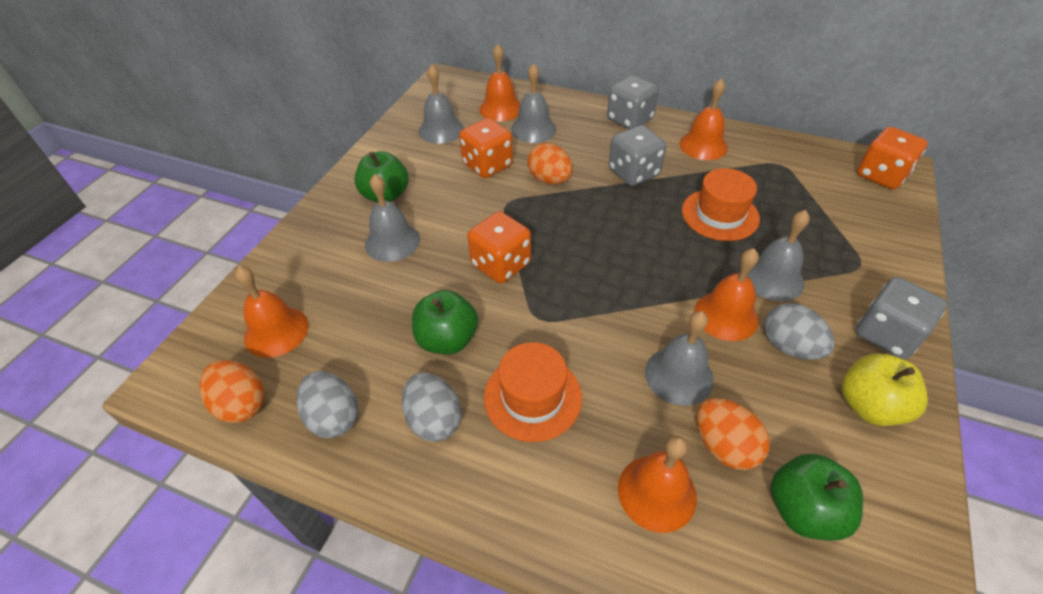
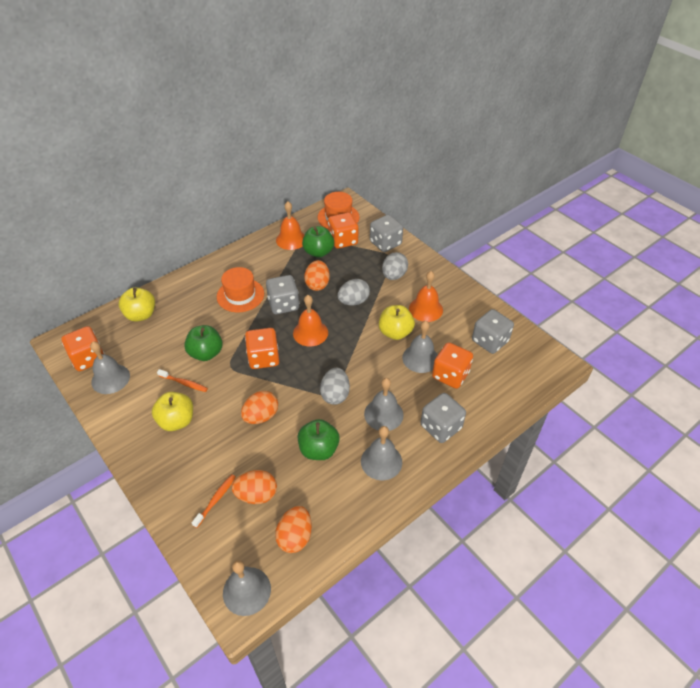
grey dice: 3 -> 4
orange bell: 5 -> 3
orange dice: 3 -> 4
orange egg: 3 -> 4
orange toothbrush: 0 -> 2
yellow apple: 1 -> 3

